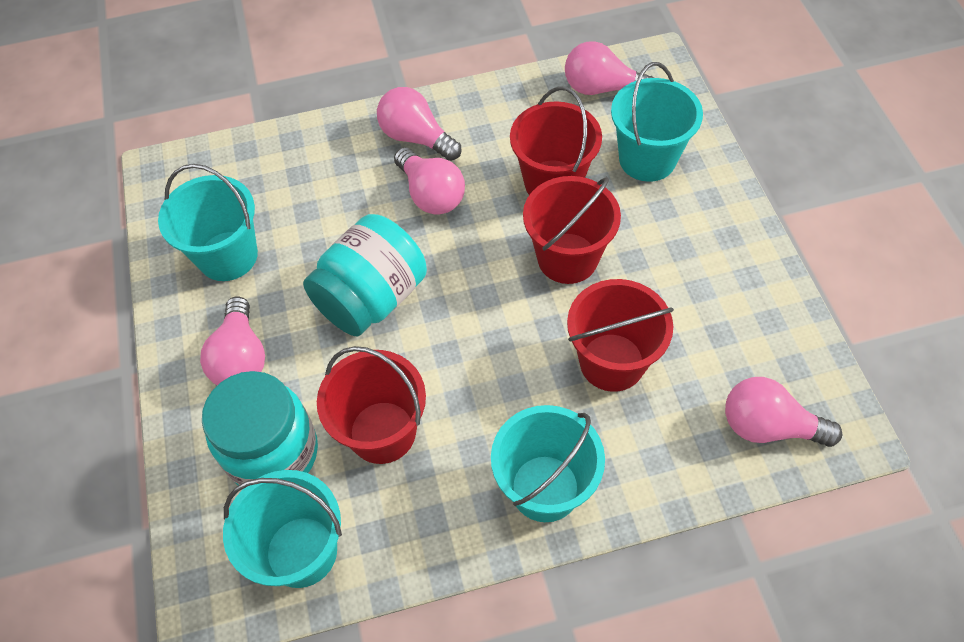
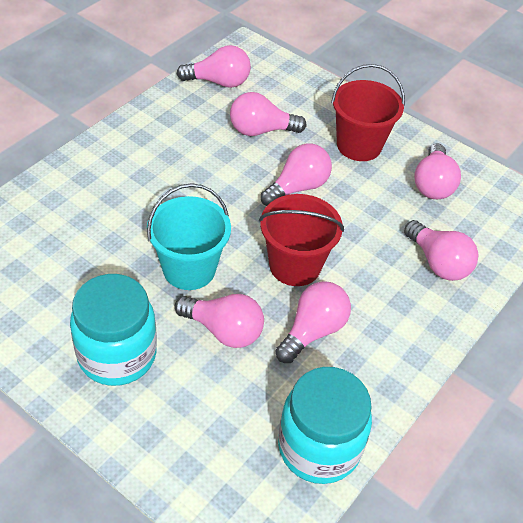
pink light bulb: 5 -> 7
red bucket: 4 -> 2
turquoise bucket: 4 -> 1

